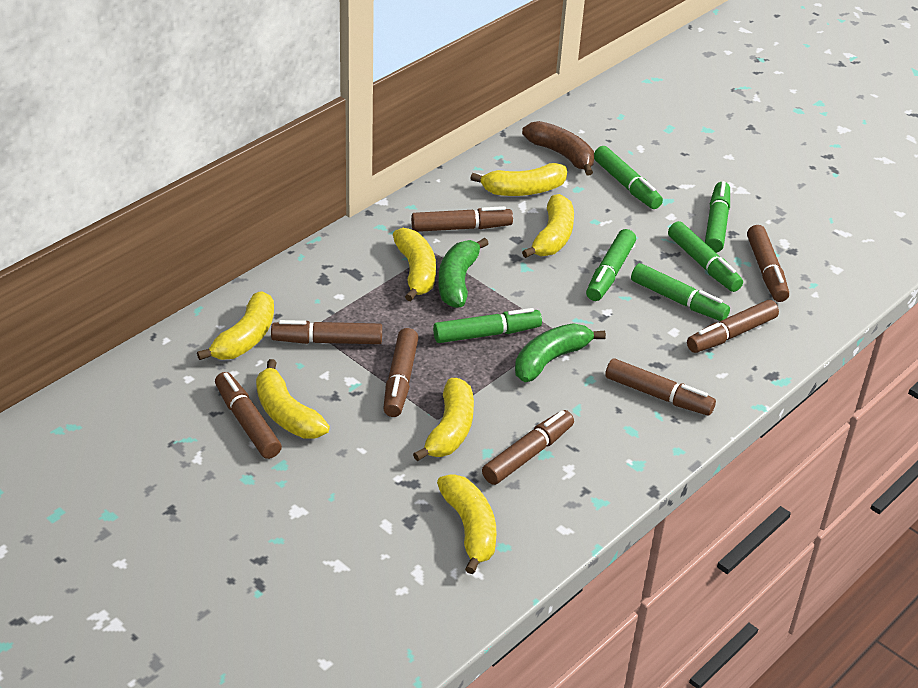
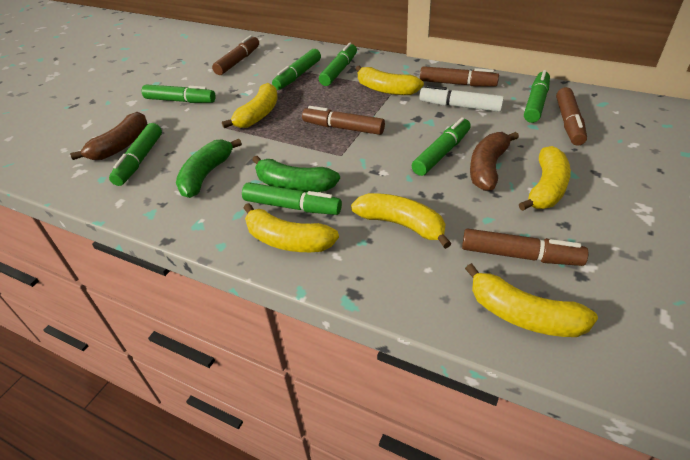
brown banana: 1 -> 2
brown marker: 8 -> 5
green marker: 6 -> 7
white marker: 0 -> 1
yellow banana: 7 -> 6

